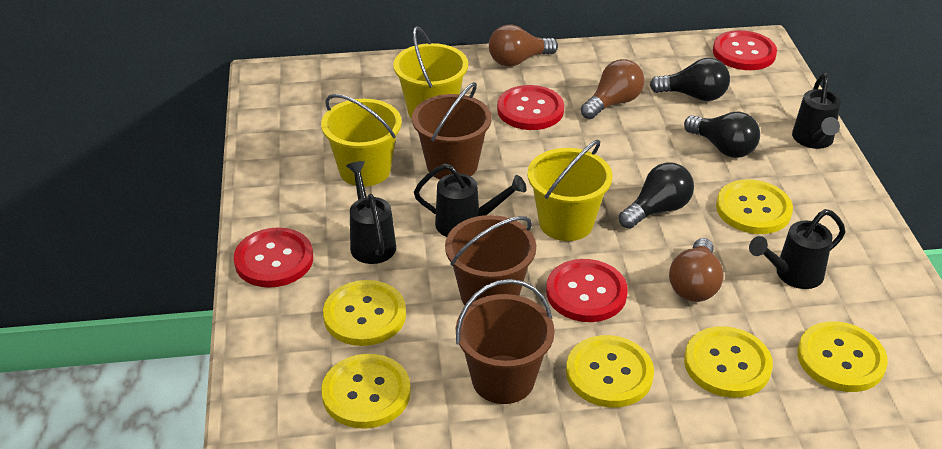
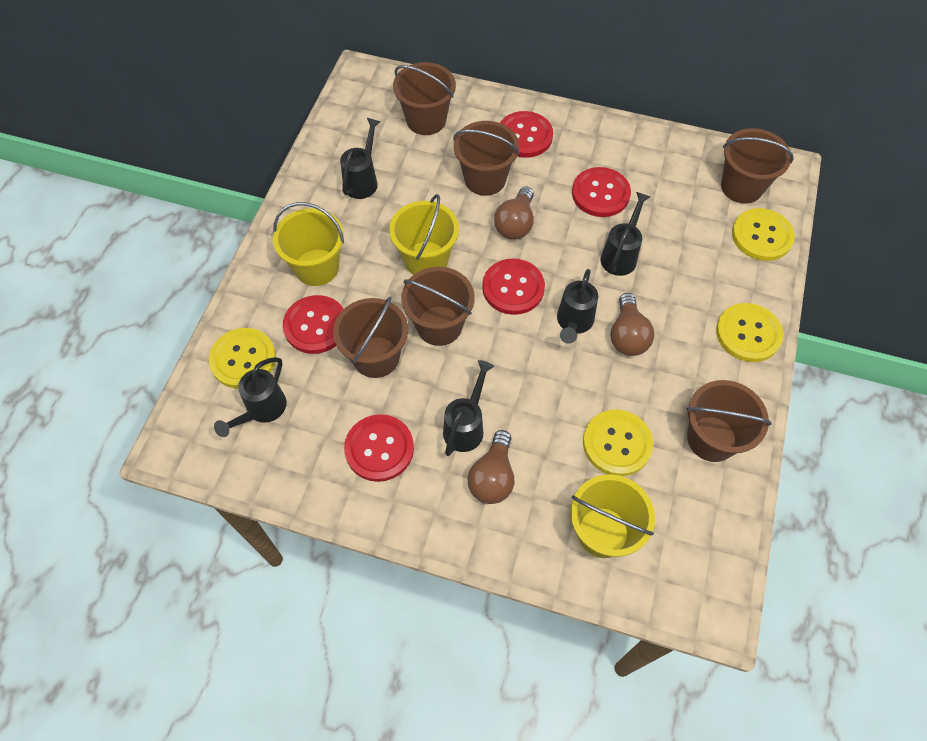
black light bulb: 3 -> 0
black watering can: 4 -> 5
brown bucket: 3 -> 6
red button: 4 -> 5
yellow button: 6 -> 4

